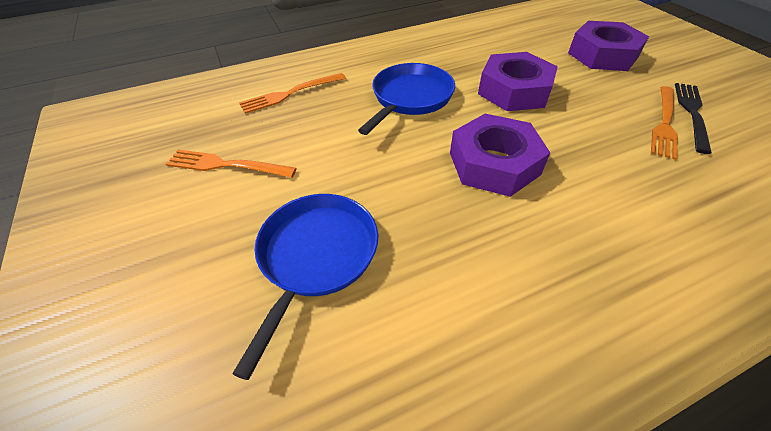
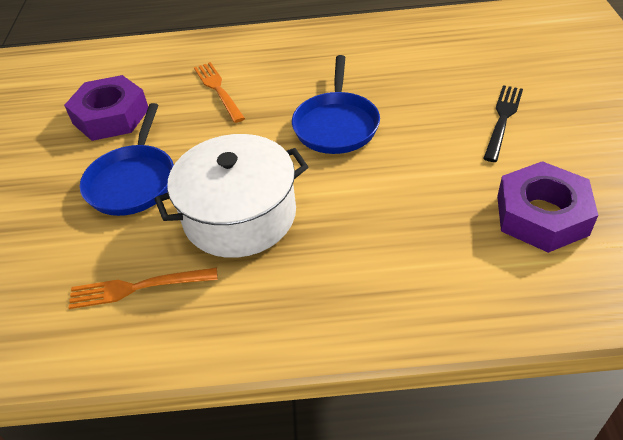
orange fork: 3 -> 2
purple nut: 3 -> 2
white pot: 0 -> 1

